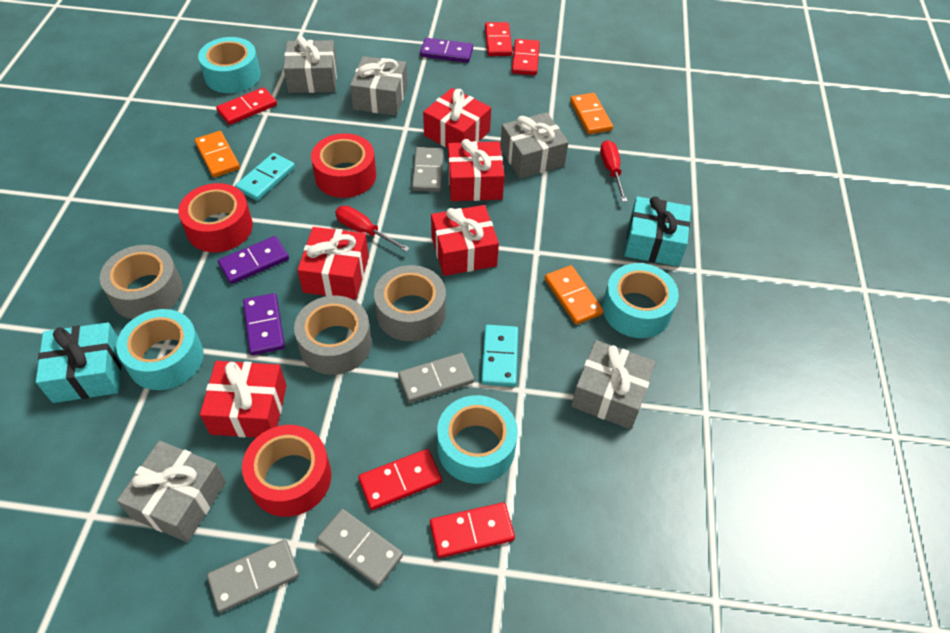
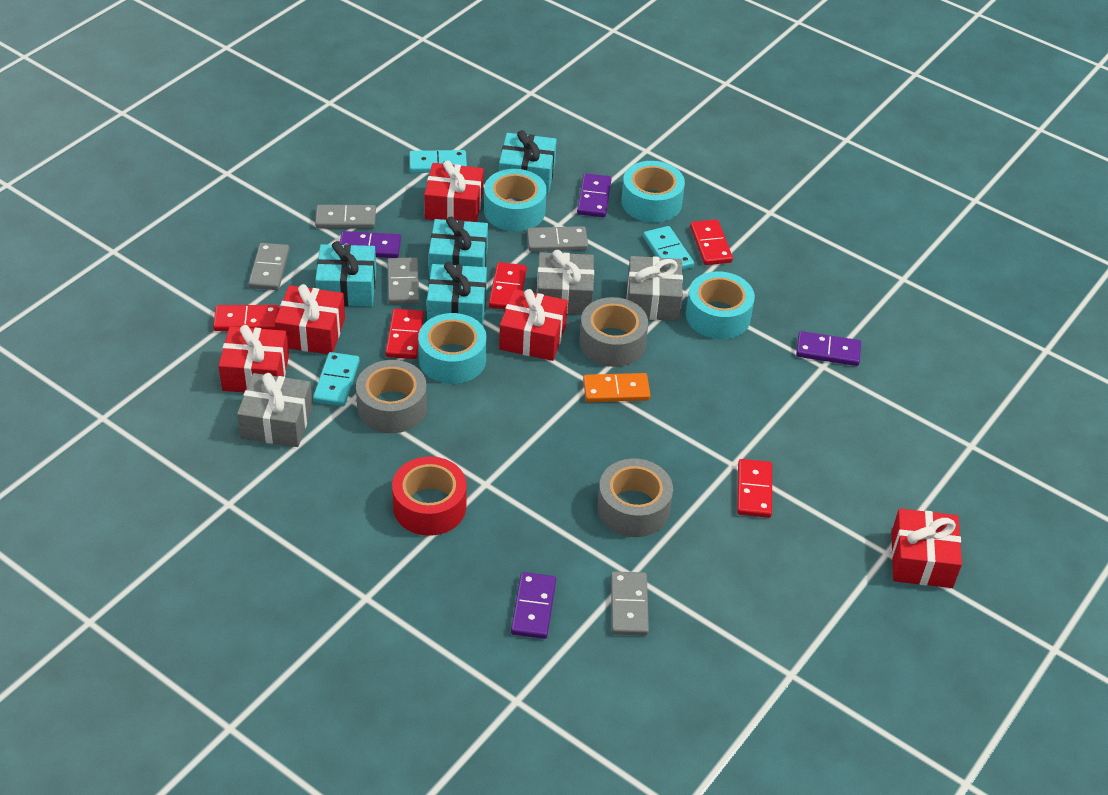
grey domino: 4 -> 5
grey gift: 5 -> 3
orange domino: 3 -> 1
purple domino: 3 -> 4
red screwdriver: 2 -> 0
red tape: 3 -> 1
turquoise domino: 2 -> 3
turquoise gift: 2 -> 4

